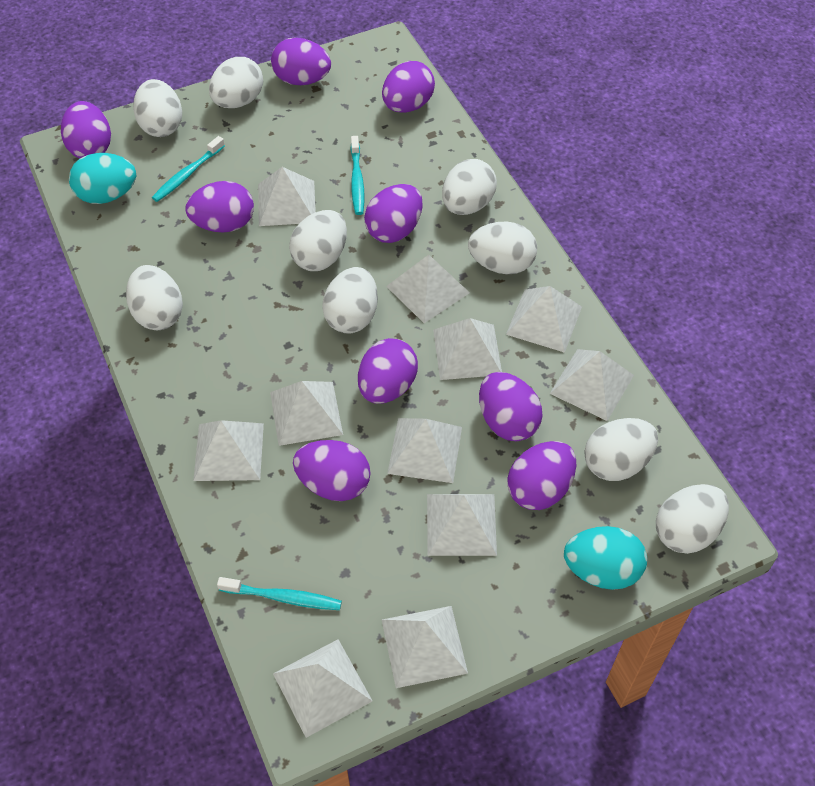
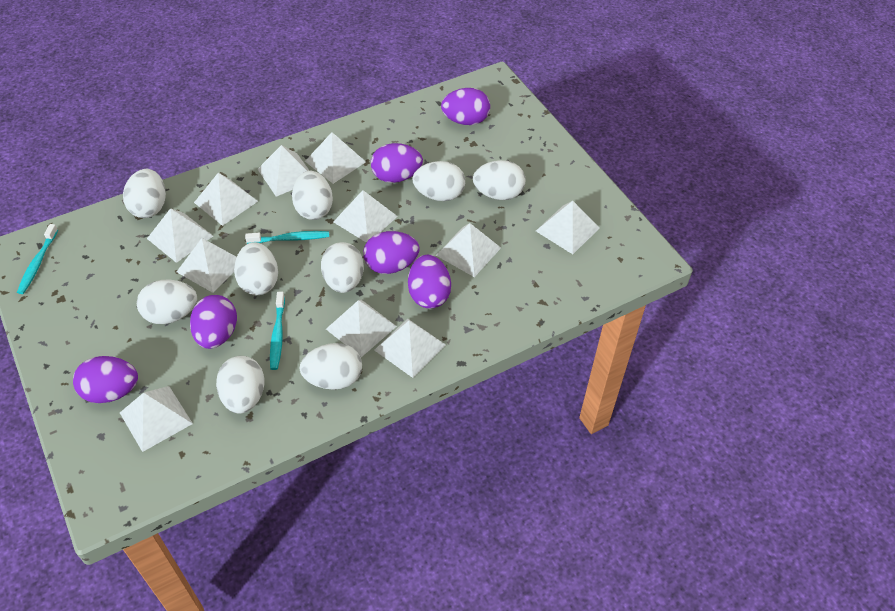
purple egg: 9 -> 6
turquoise egg: 2 -> 0

